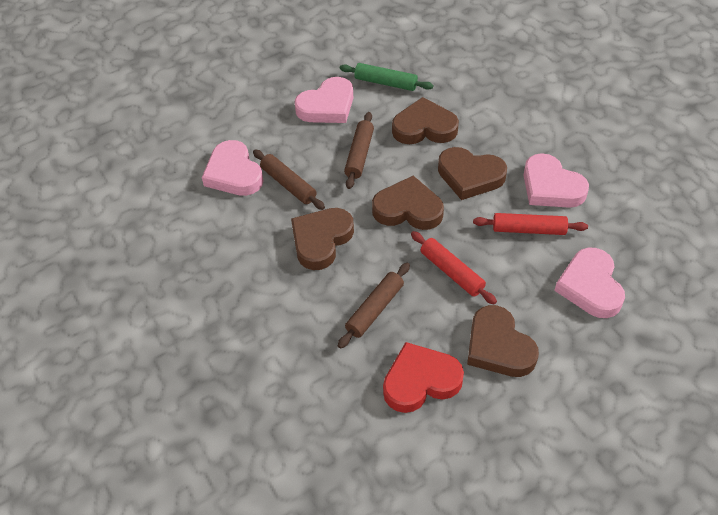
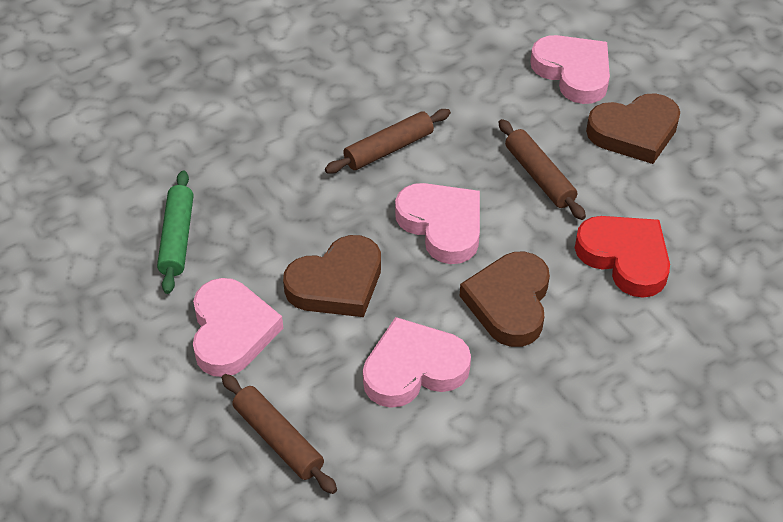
brown heart: 5 -> 3
red rolling pin: 2 -> 0

